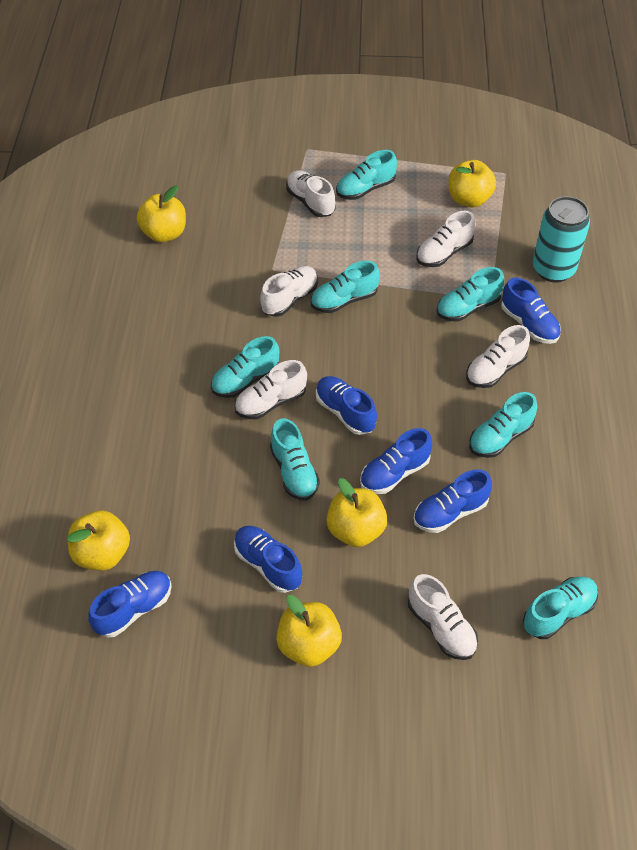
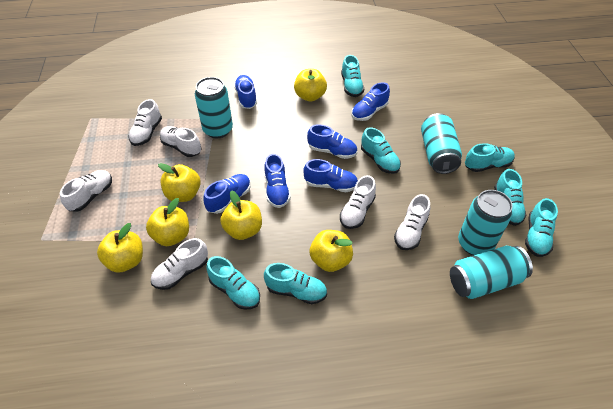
turquoise can: 1 -> 4
yellow apple: 5 -> 6

